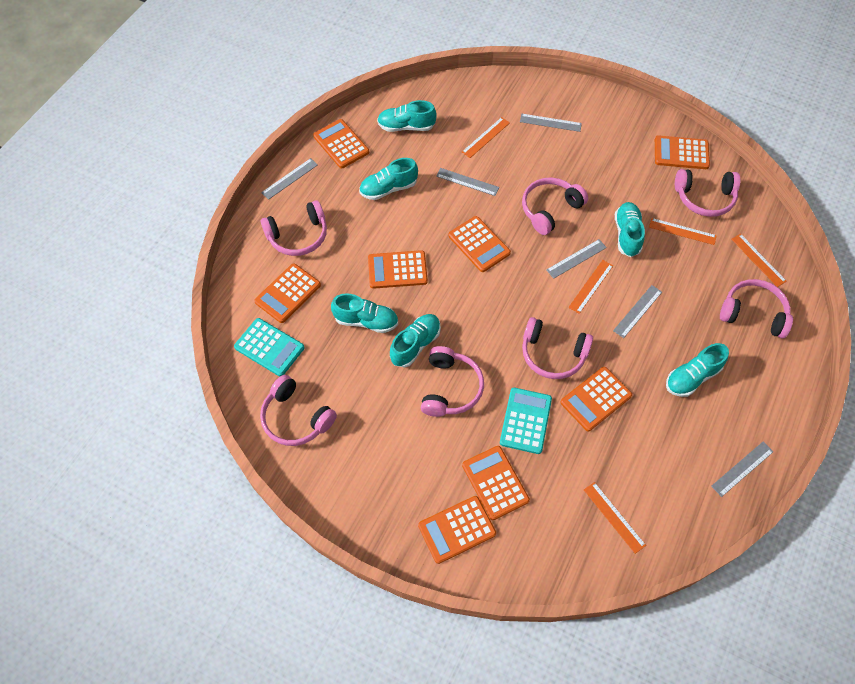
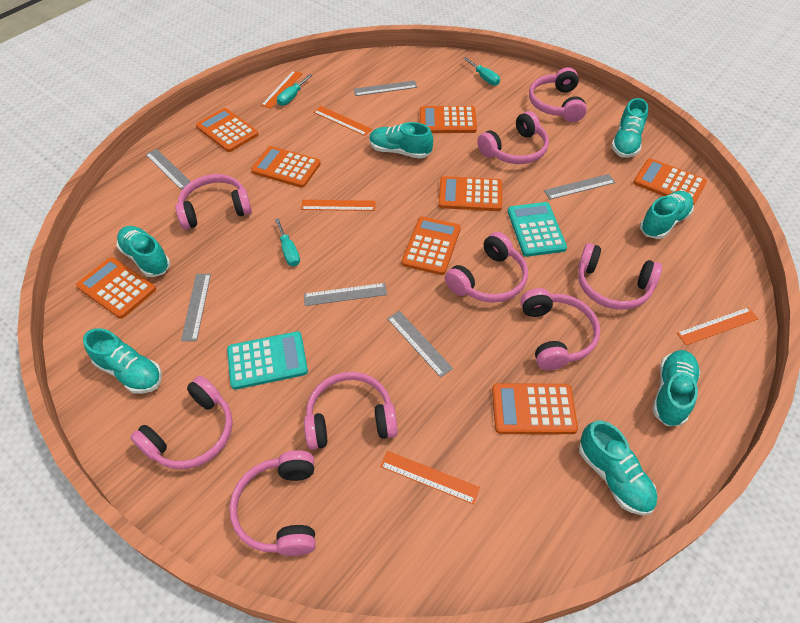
pink headphones: 7 -> 9
turquoise screwdriver: 0 -> 3
turquoise shoe: 6 -> 7

